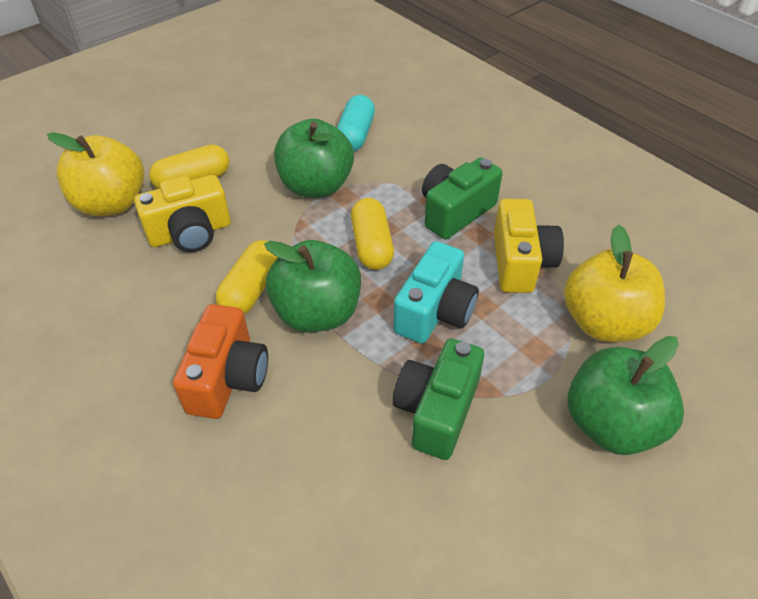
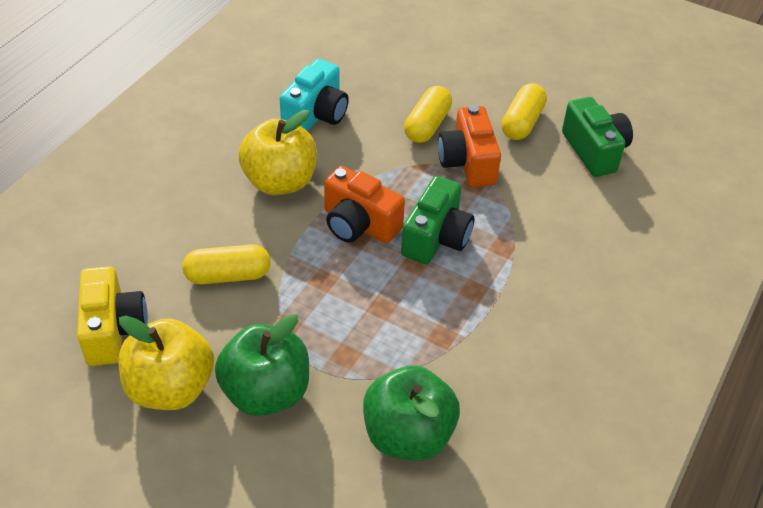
green apple: 3 -> 2
orange camera: 1 -> 2
turquoise capsule: 1 -> 0
yellow camera: 2 -> 1

